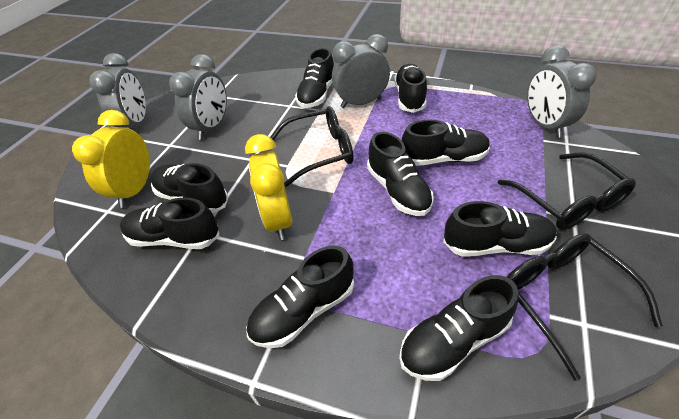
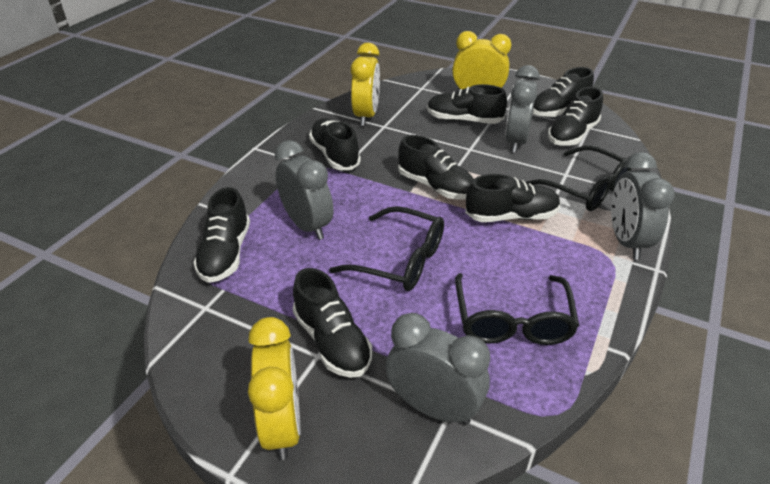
black shoe: 9 -> 8
yellow clock: 2 -> 3

